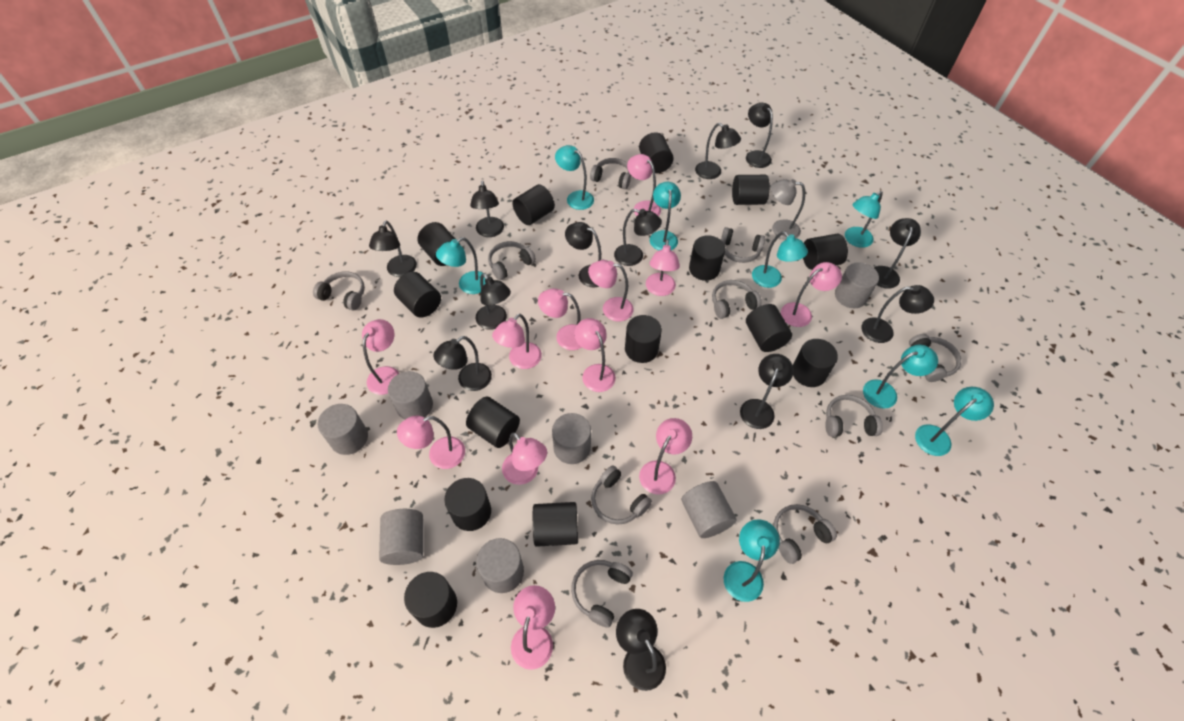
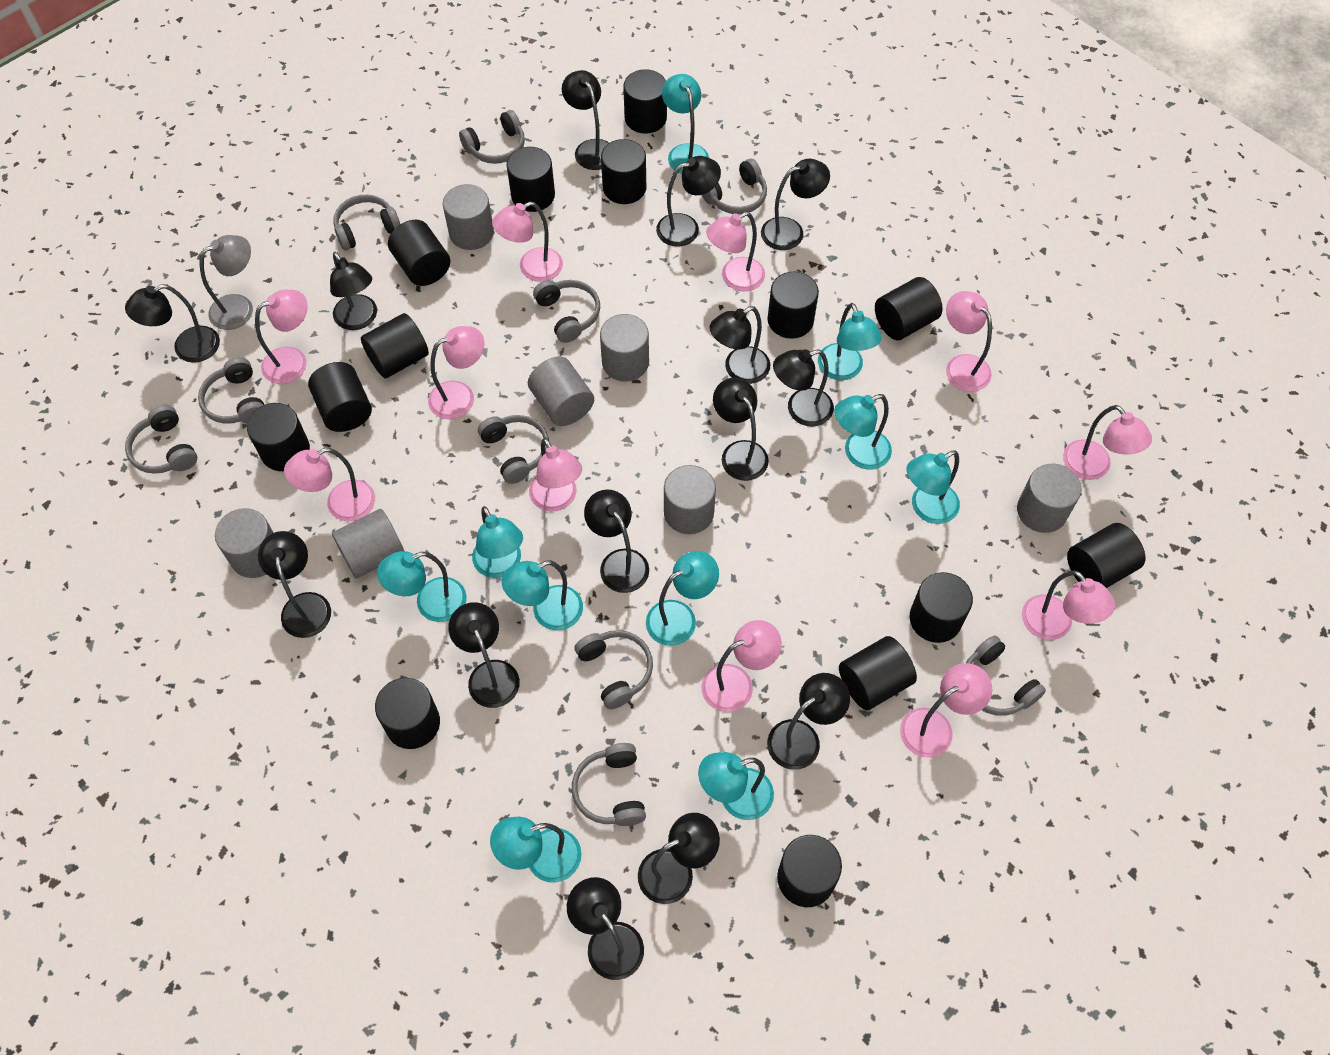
black lamp: 12 -> 14
pink lamp: 12 -> 11
turquoise lamp: 8 -> 10

